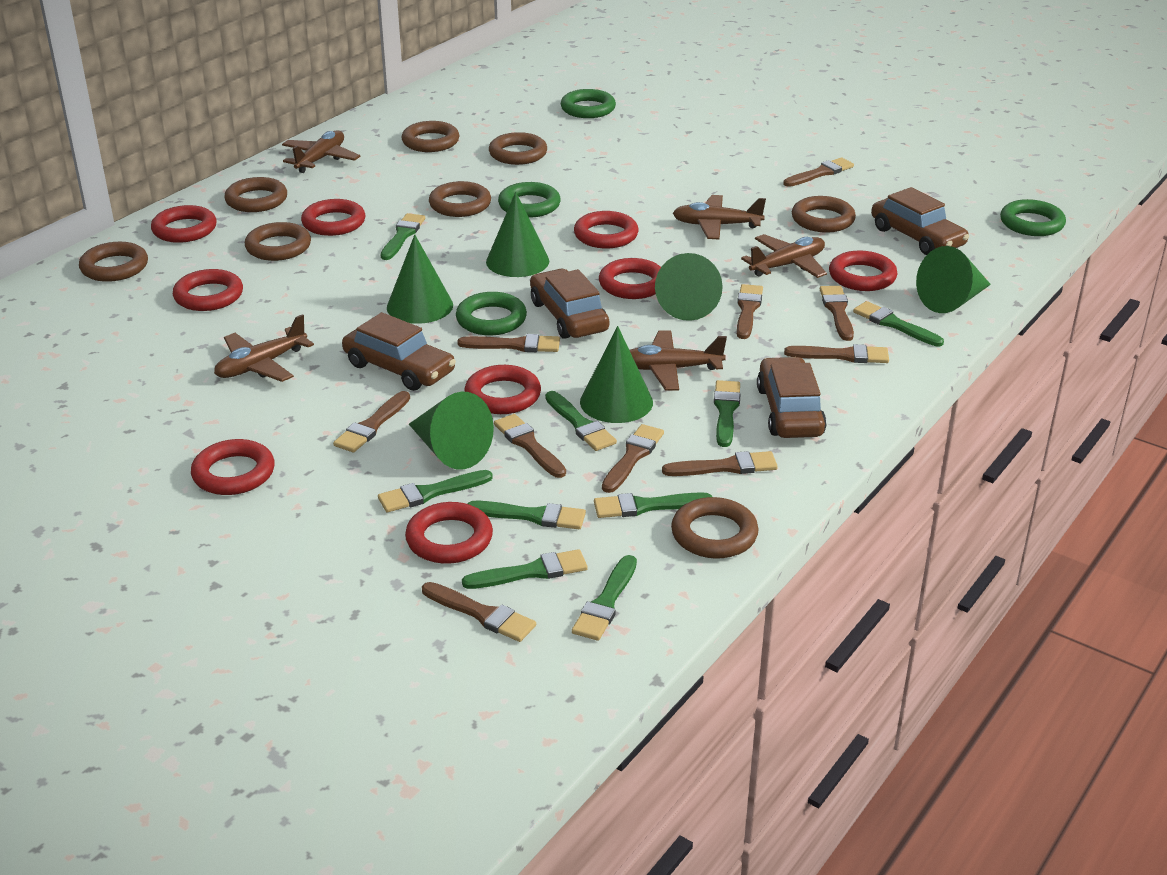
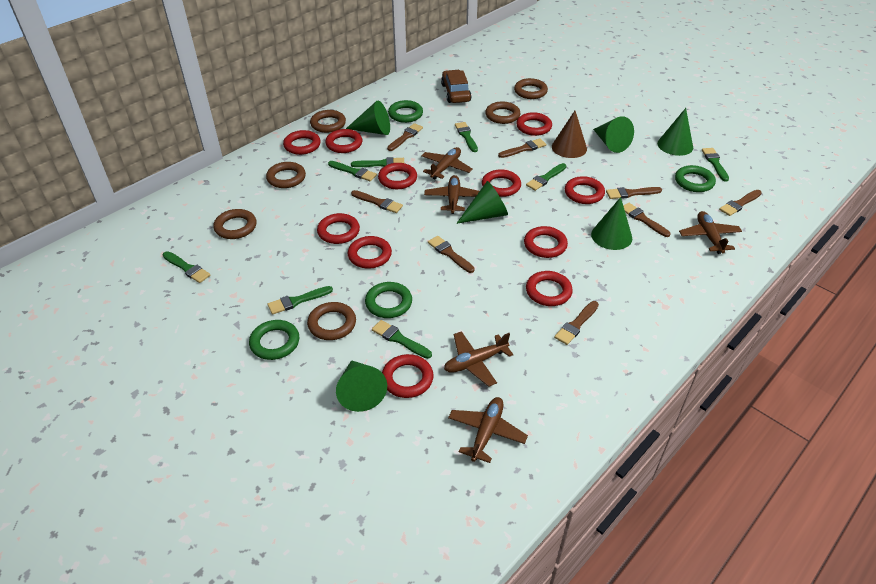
brown brush: 10 -> 8
brown car: 4 -> 1
brown cone: 0 -> 1
brown ring: 8 -> 6
green brush: 9 -> 8
red ring: 9 -> 11

